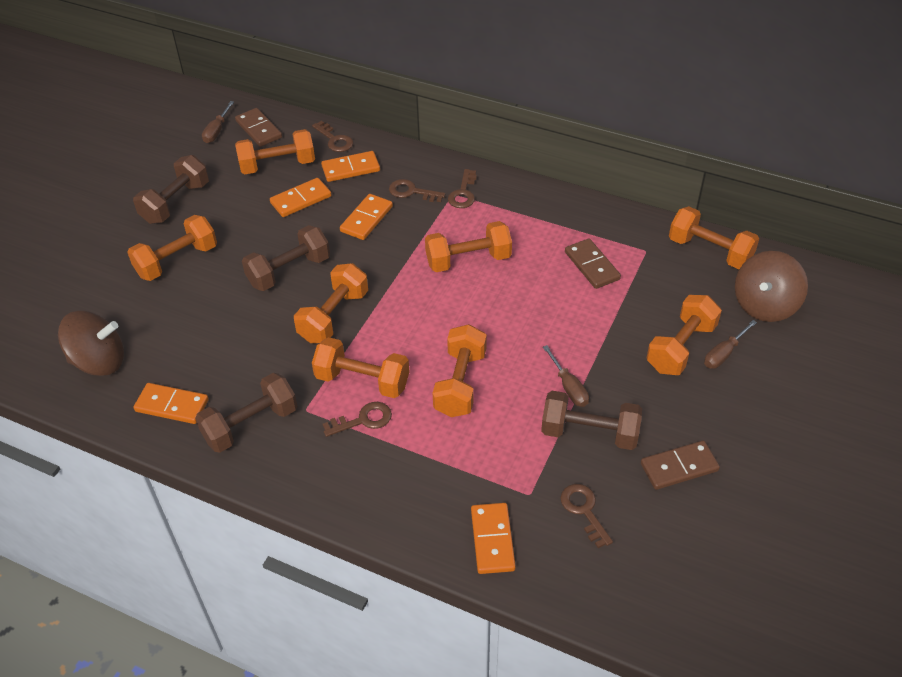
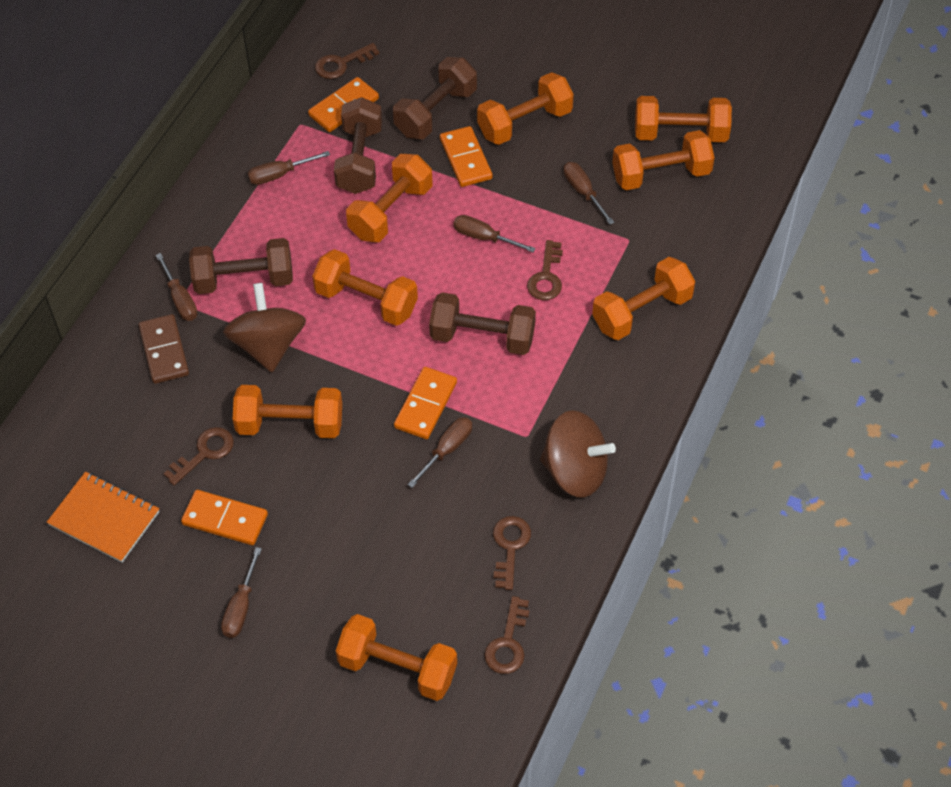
brown domino: 3 -> 1
brown screwdriver: 3 -> 6
orange domino: 5 -> 4
orange notebook: 0 -> 1

